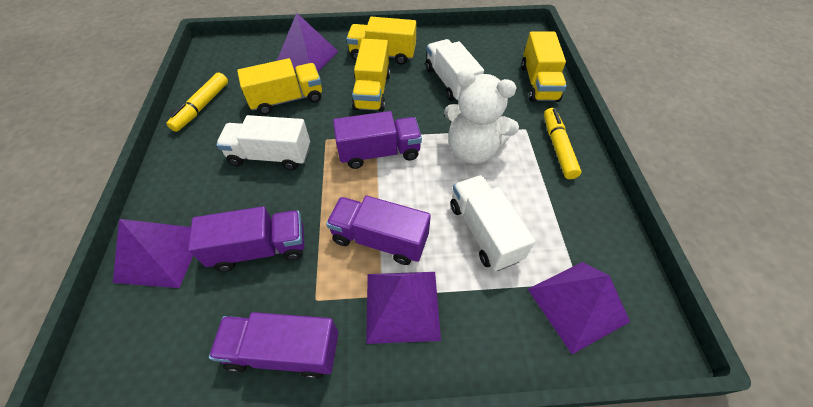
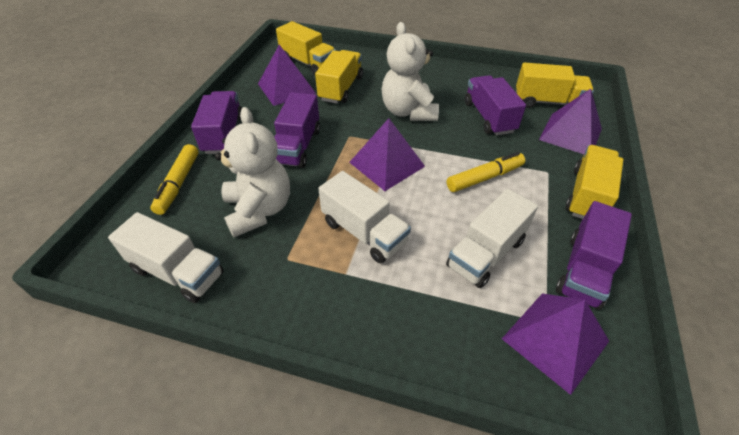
white teddy bear: 1 -> 2

